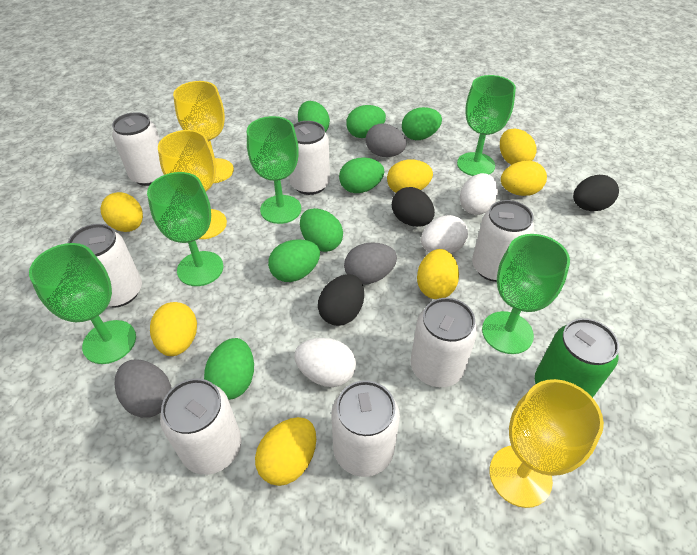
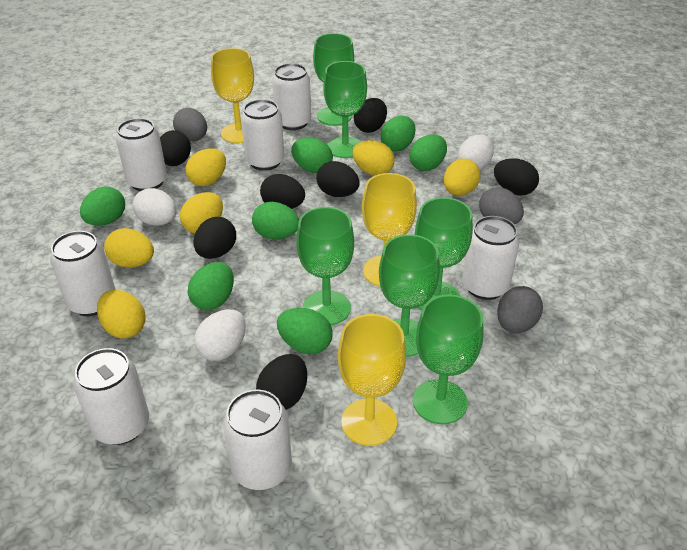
black egg: 3 -> 7
green can: 1 -> 0
green goblet: 5 -> 6
yellow egg: 7 -> 6

